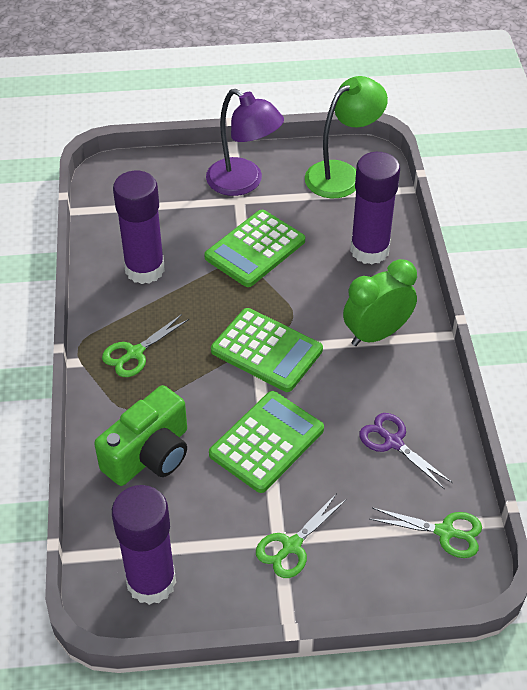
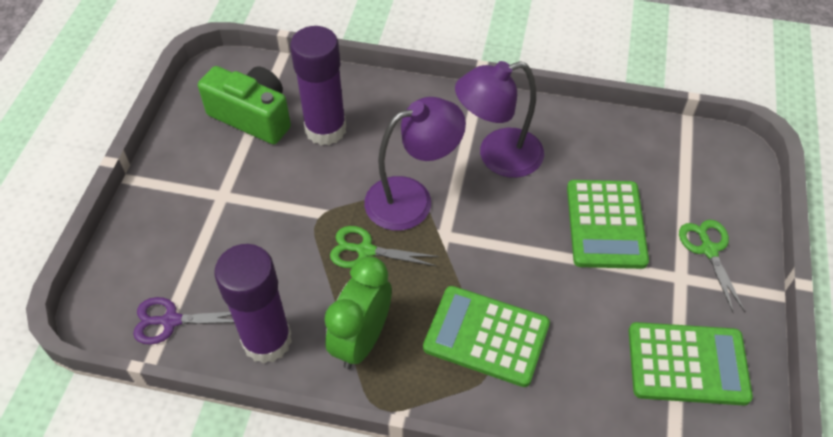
green lamp: 1 -> 0
green scissors: 3 -> 2
purple glue stick: 3 -> 2
purple lamp: 1 -> 2

